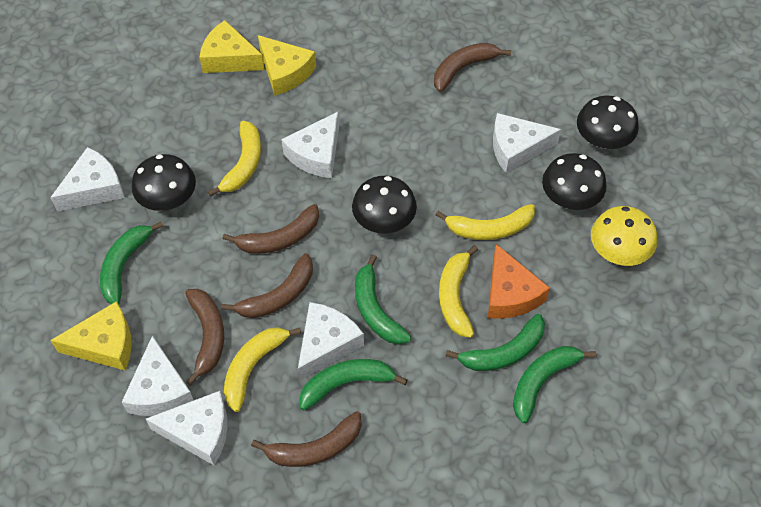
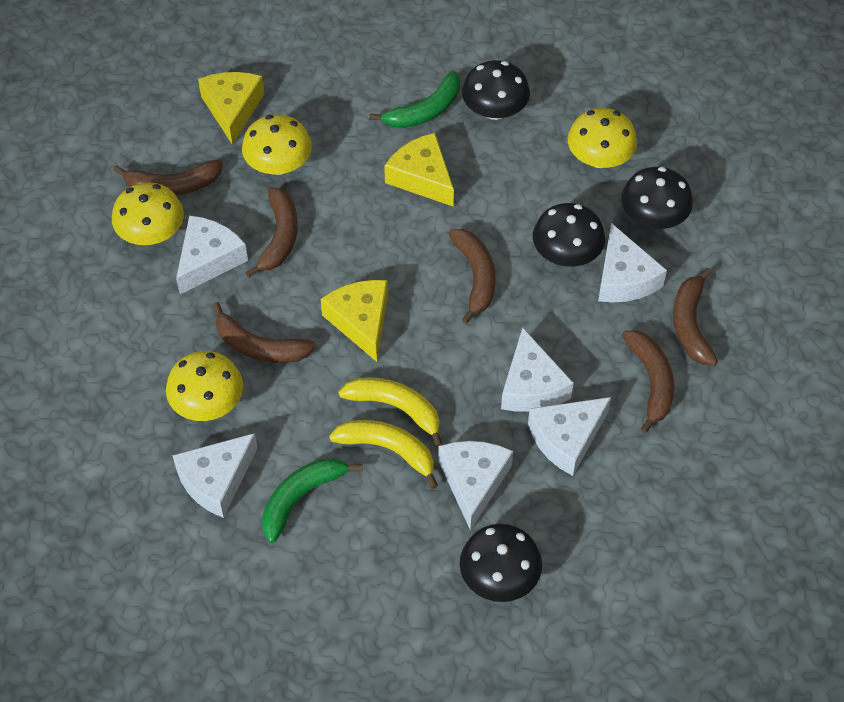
brown banana: 5 -> 6
green banana: 5 -> 2
orange cheese: 1 -> 0
yellow banana: 4 -> 2
yellow mushroom: 1 -> 4

